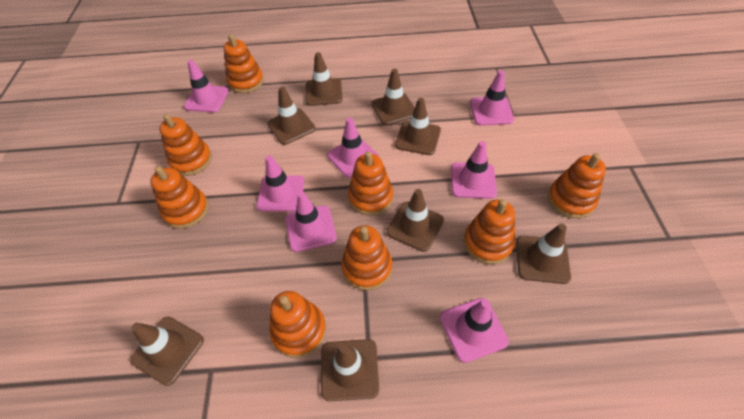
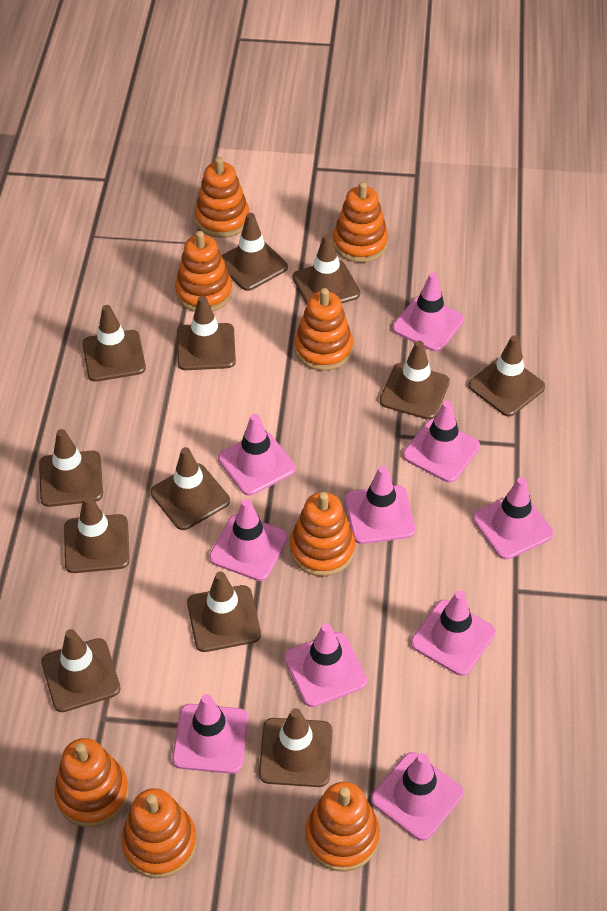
brown traffic cone: 8 -> 12
pink traffic cone: 7 -> 10

